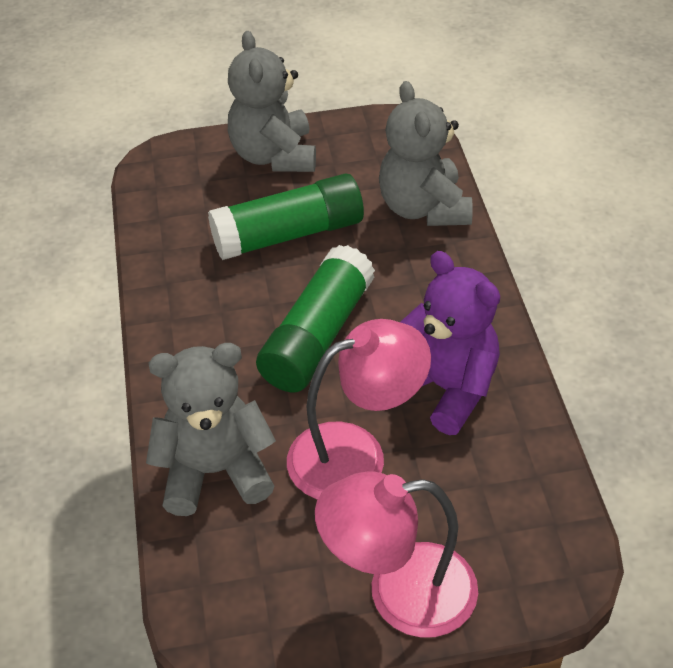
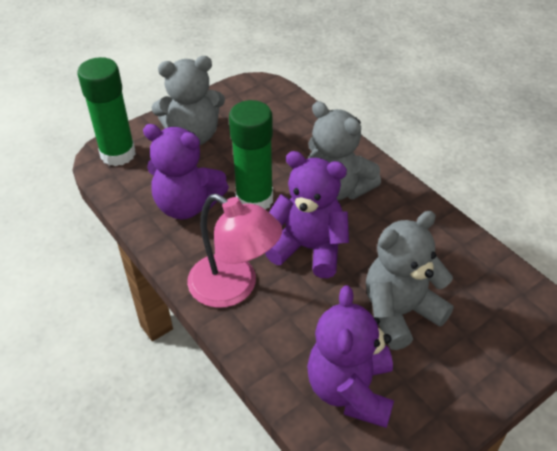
pink lamp: 2 -> 1
purple teddy bear: 1 -> 3

